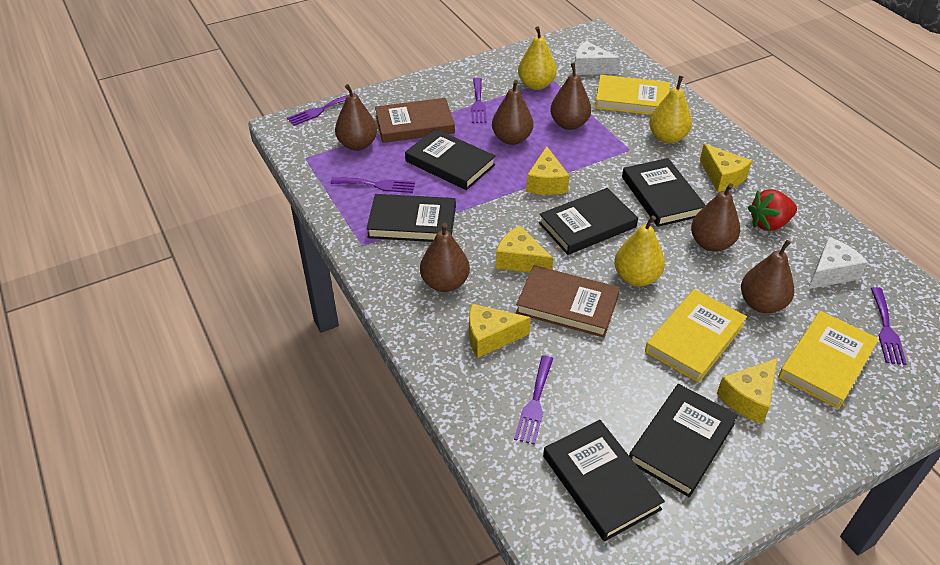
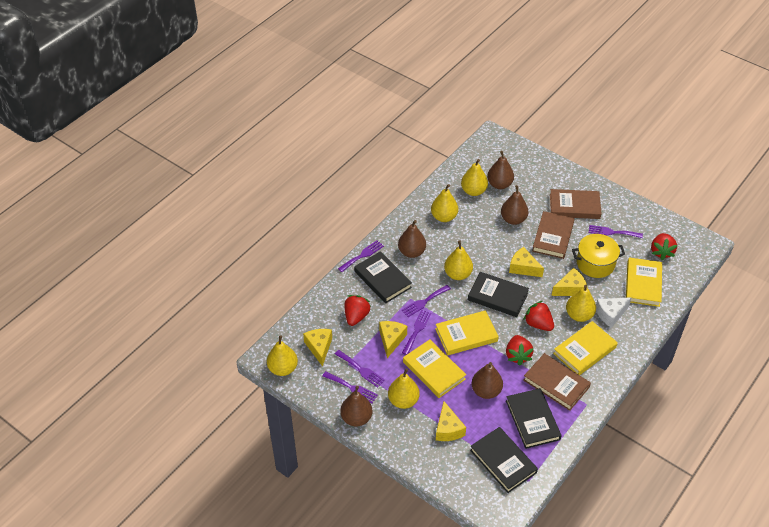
black book: 6 -> 4
brown book: 2 -> 3
brown pear: 6 -> 5
purple fork: 5 -> 6
red strawberry: 1 -> 4
white cheese: 2 -> 1
yellow book: 3 -> 4
yellow pear: 3 -> 6
yellow pot: 0 -> 1

